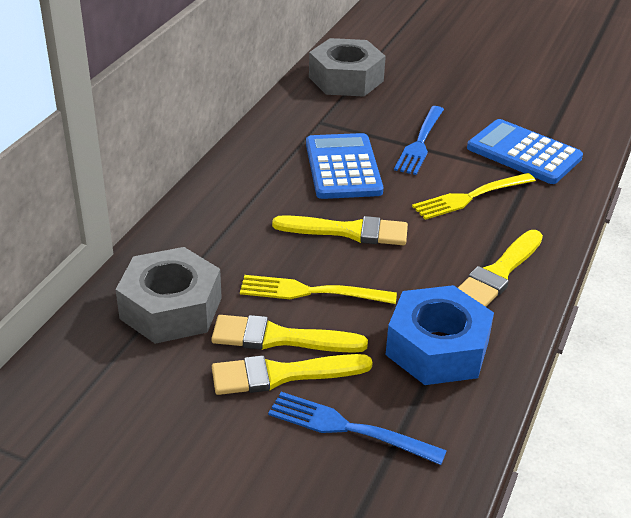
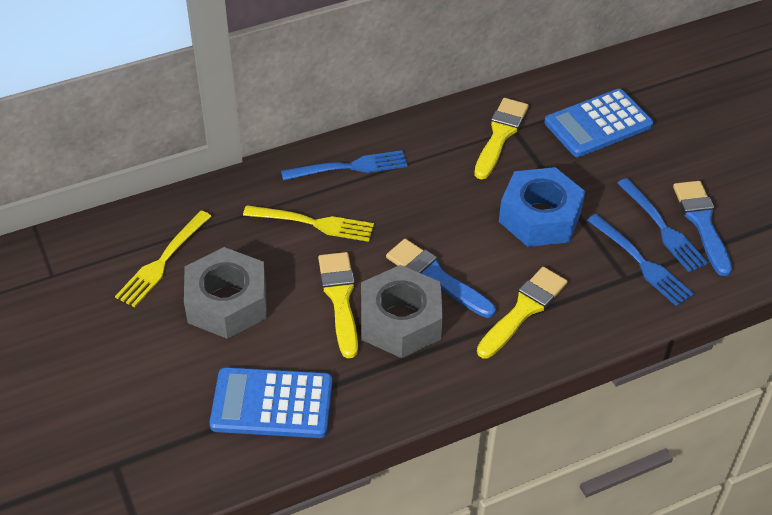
blue brush: 0 -> 2
blue fork: 2 -> 3
yellow brush: 4 -> 3

